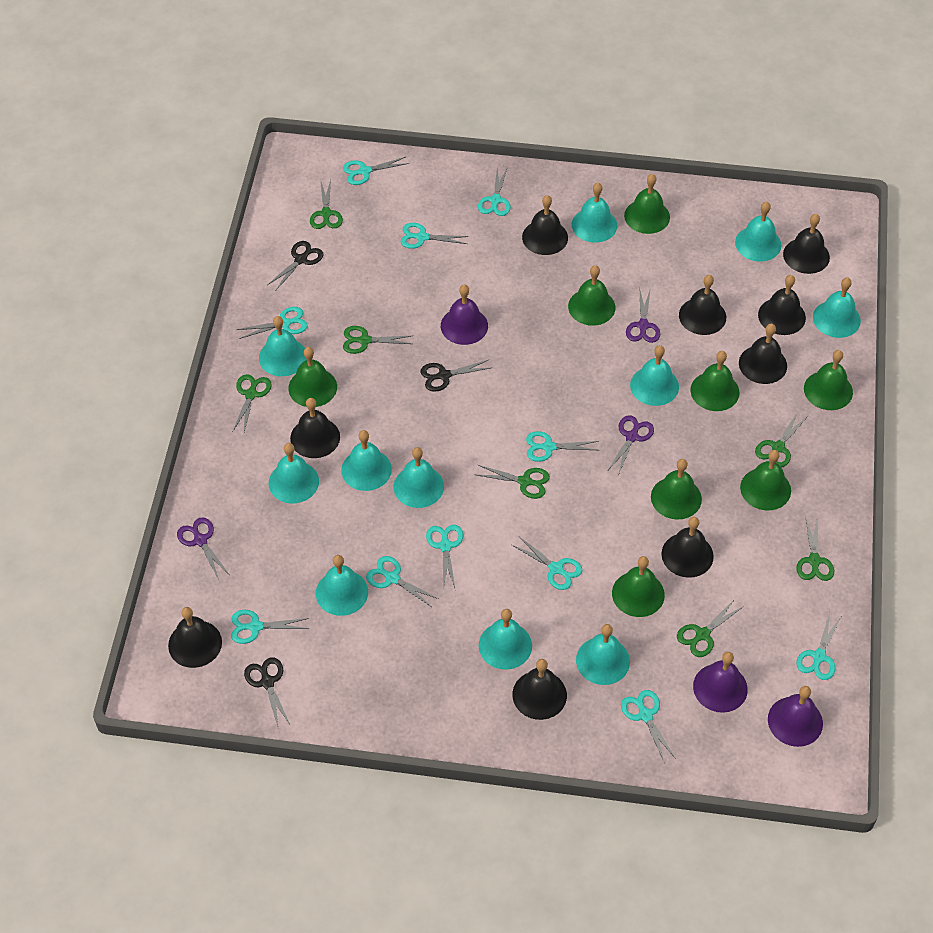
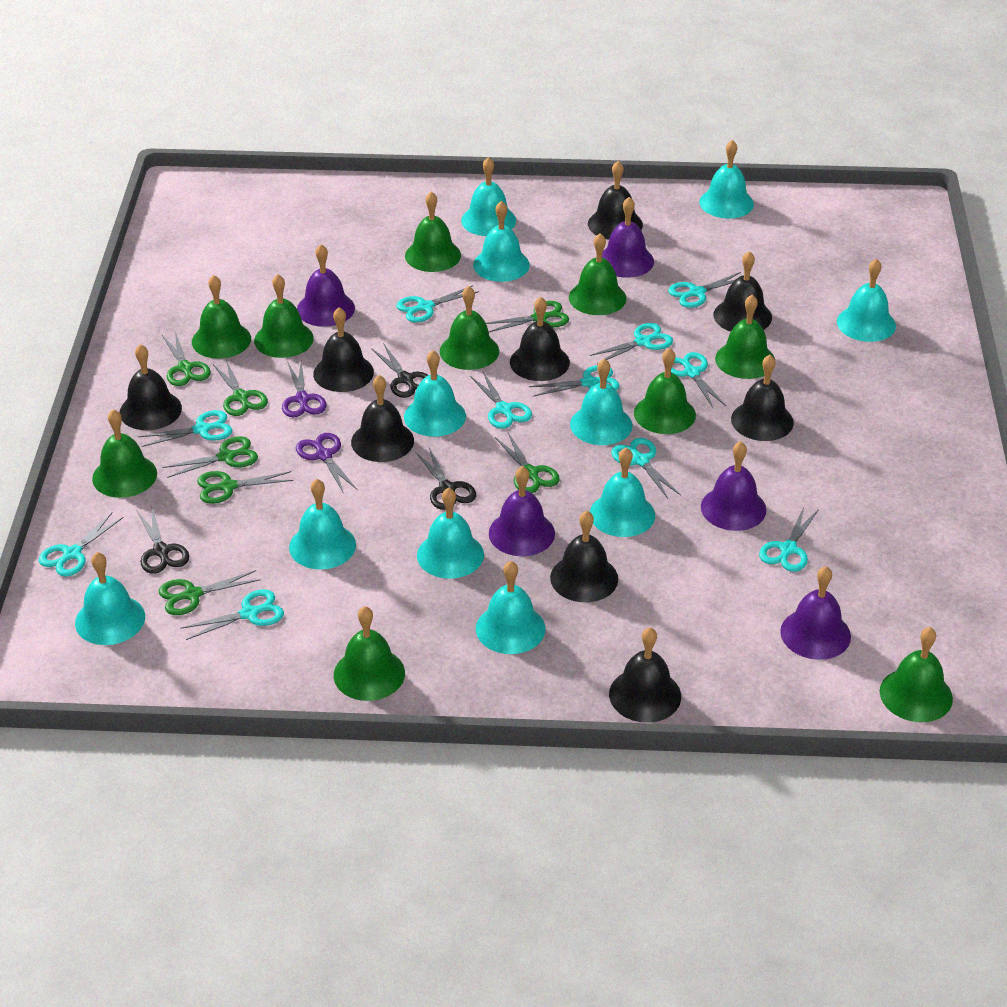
green bell: 8 -> 10
purple bell: 3 -> 5
purple scissors: 3 -> 2

